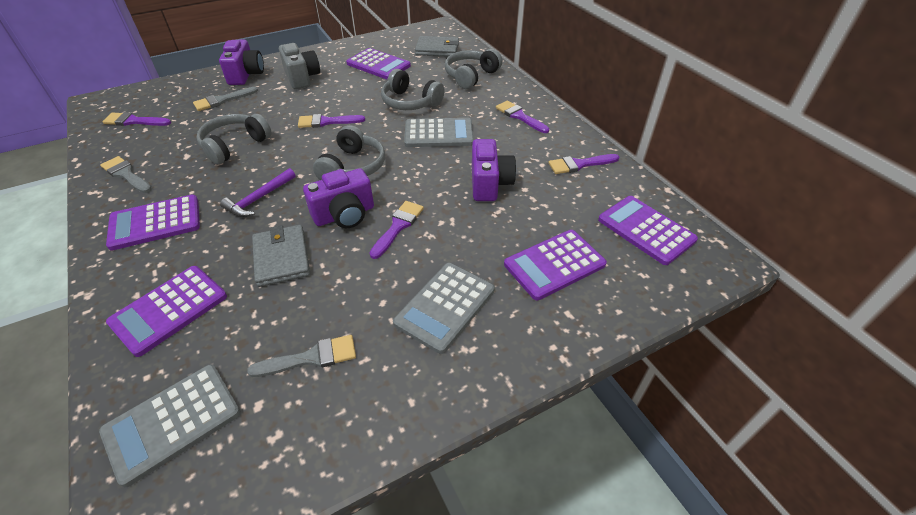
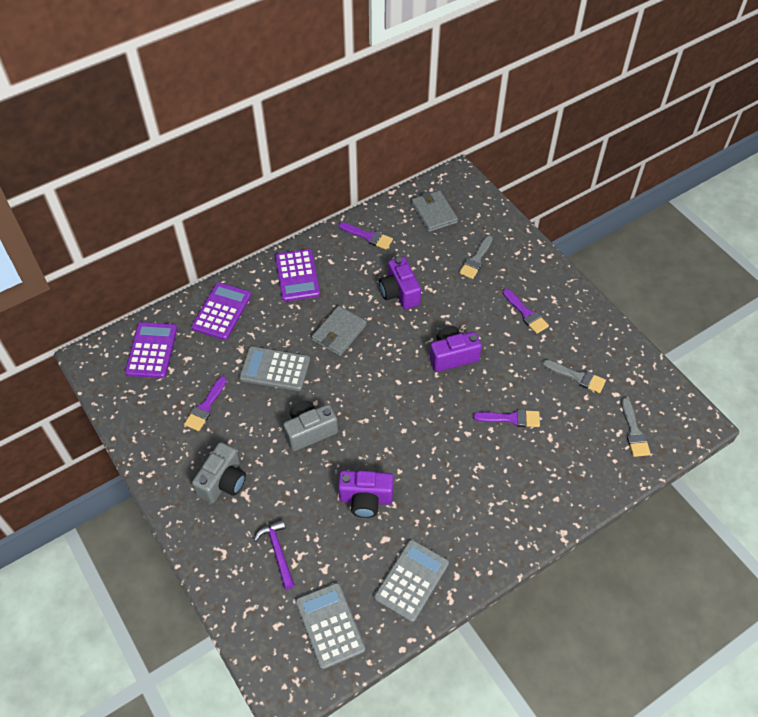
grey camera: 1 -> 2
grey headphones: 4 -> 0
purple brush: 5 -> 4
purple calculator: 5 -> 3

